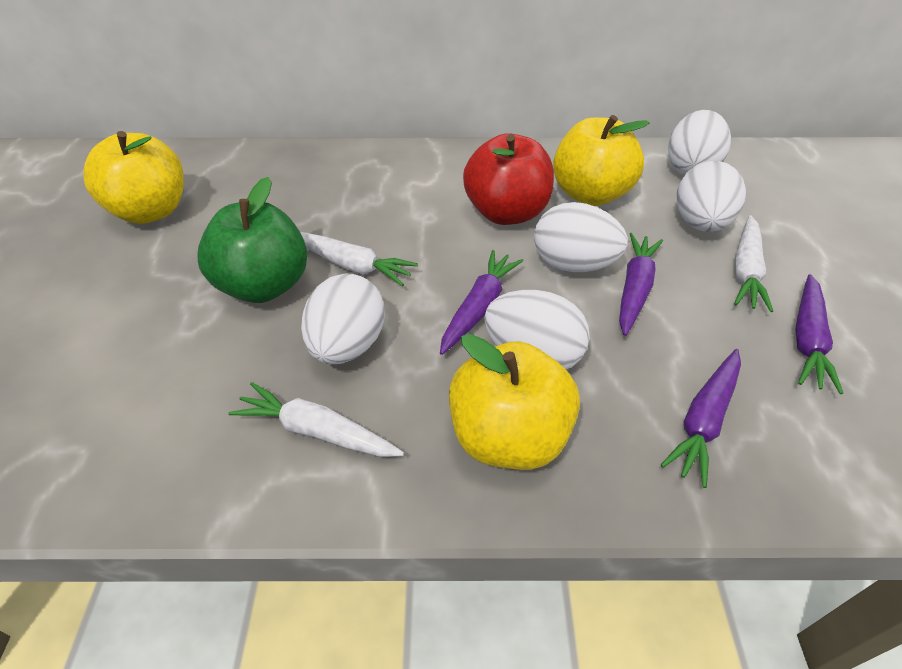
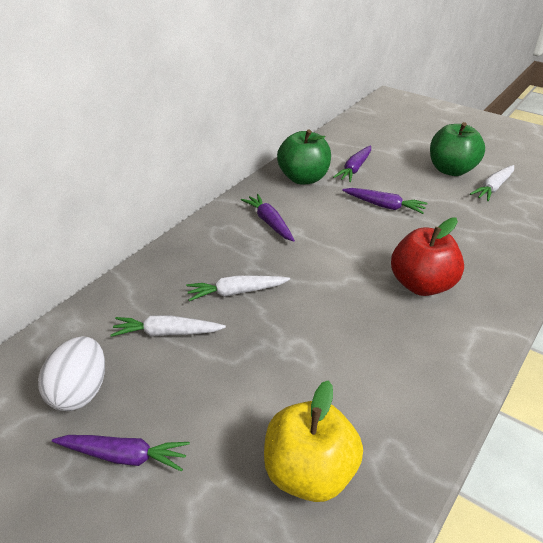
green apple: 1 -> 2
white egg: 5 -> 1
yellow apple: 3 -> 1

